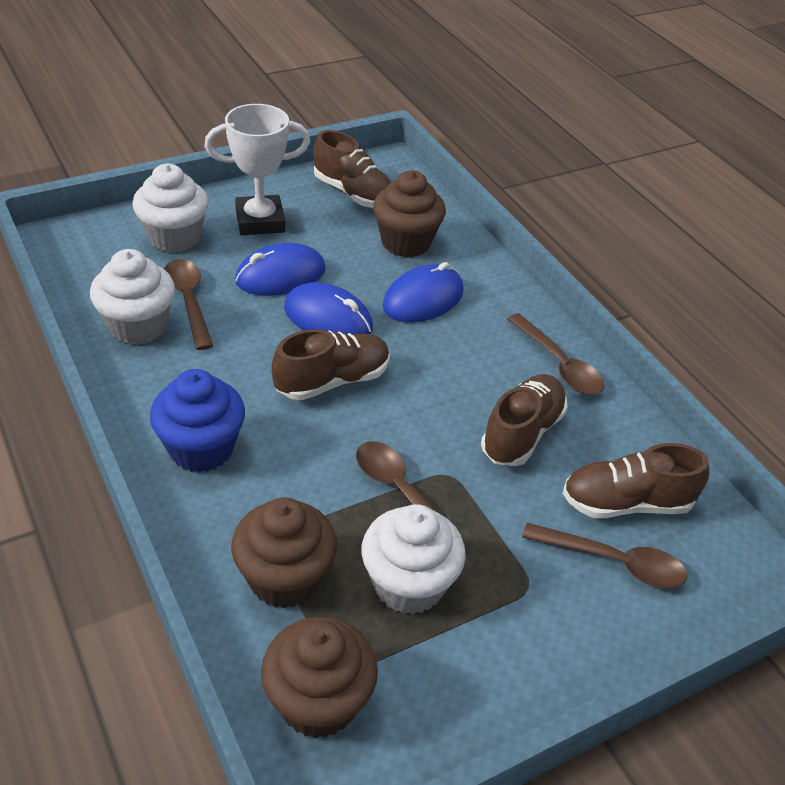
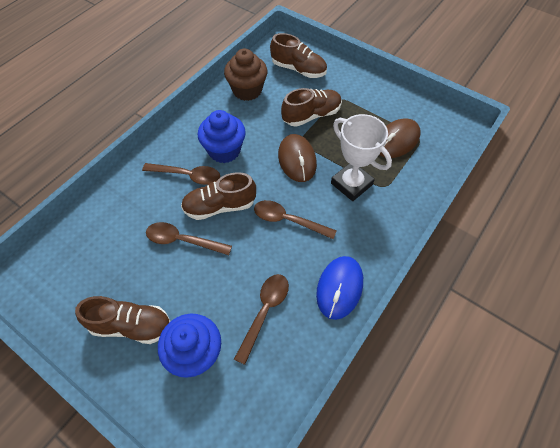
blue cupcake: 1 -> 2
blue mouse: 3 -> 1
brown cupcake: 3 -> 1
brown mouse: 0 -> 2
white cupcake: 3 -> 0

